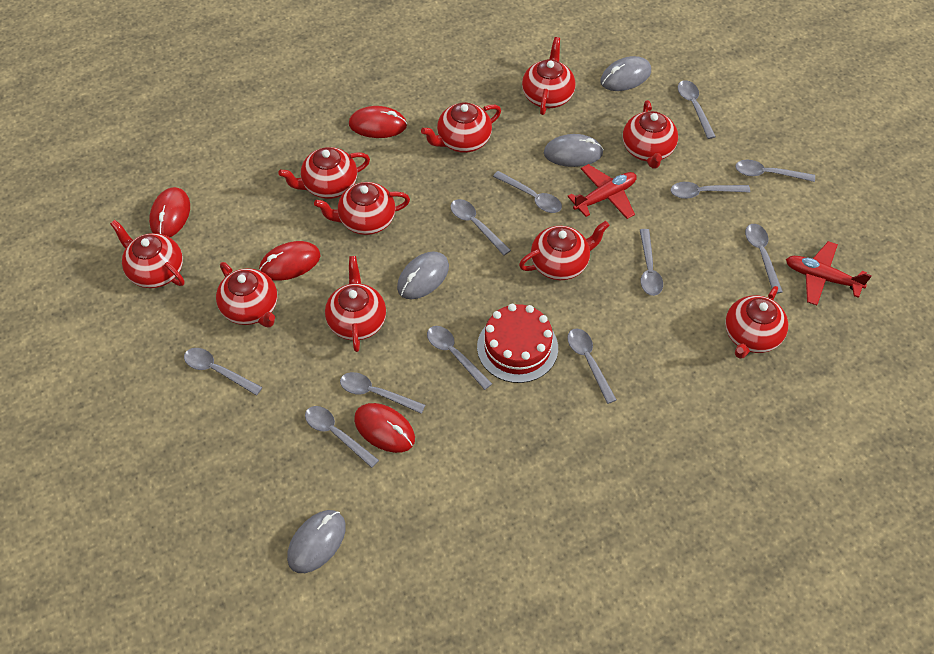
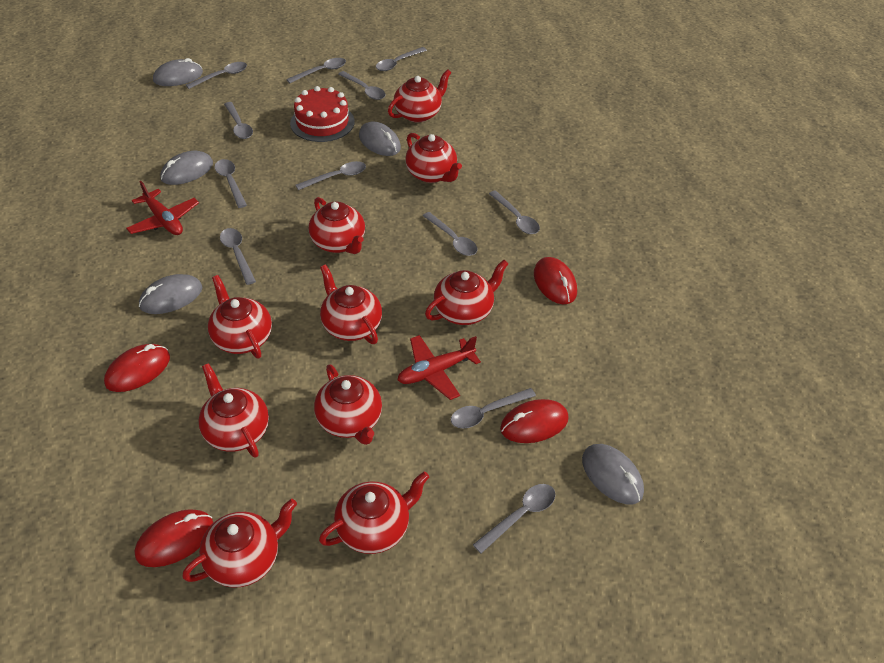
grey mouse: 4 -> 5

